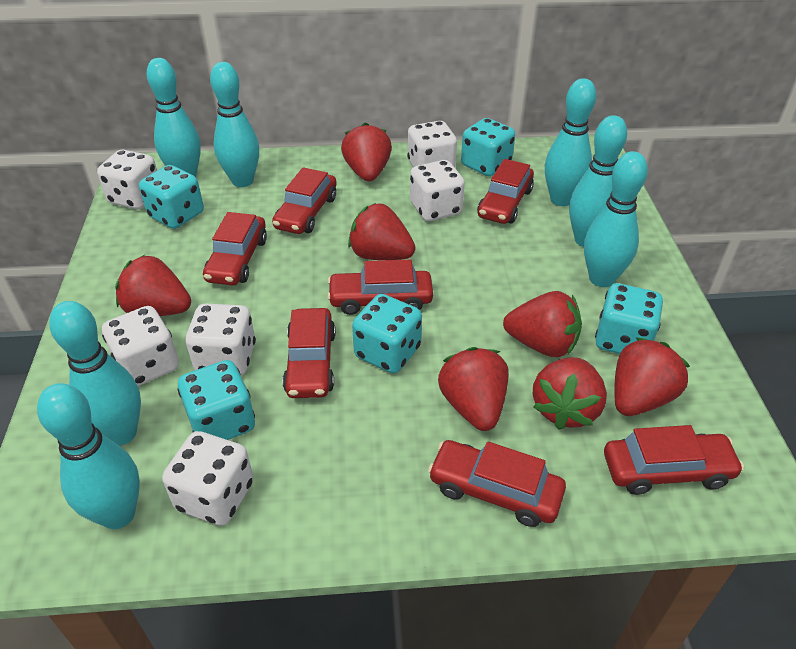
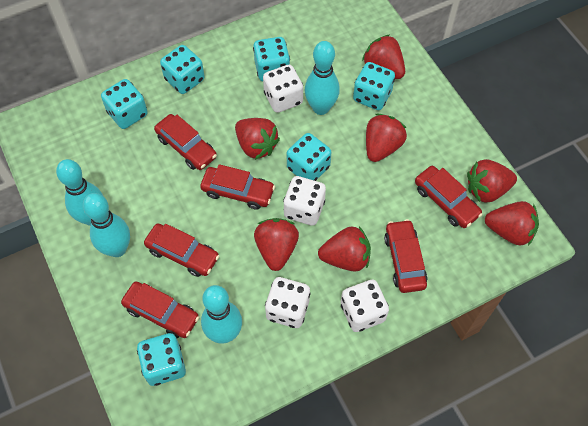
red car: 7 -> 6
turquoise bowling pin: 7 -> 4
turquoise dice: 5 -> 6
white dice: 6 -> 4

